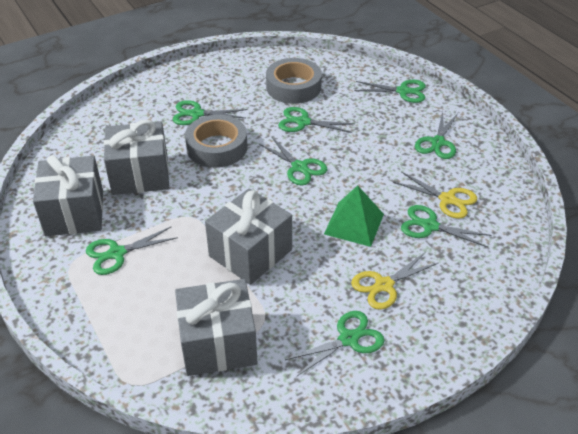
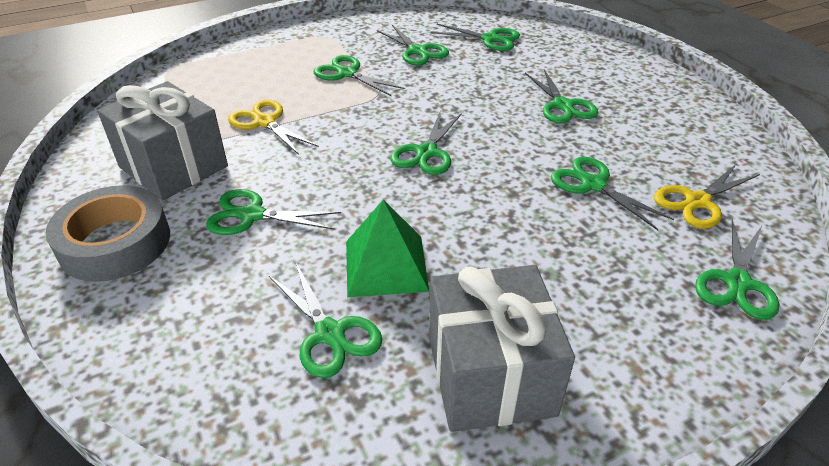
green scissors: 8 -> 9
grey gift: 4 -> 2
grey tape: 2 -> 1

